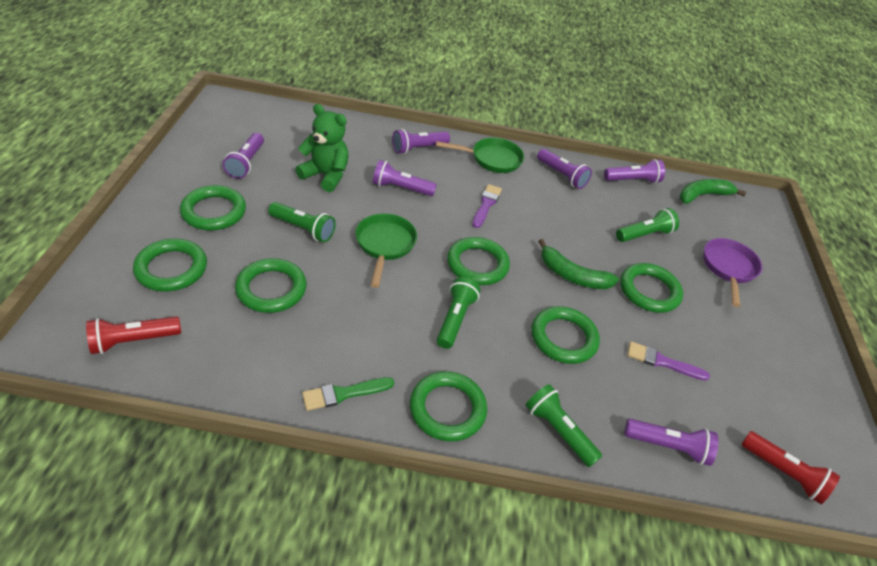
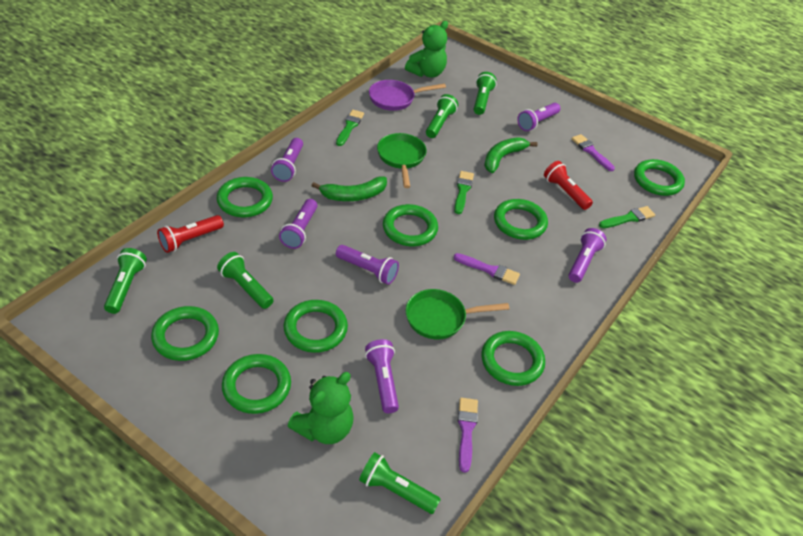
green brush: 1 -> 3
green flashlight: 4 -> 5
green ring: 7 -> 8
green teddy bear: 1 -> 2
purple brush: 2 -> 3

